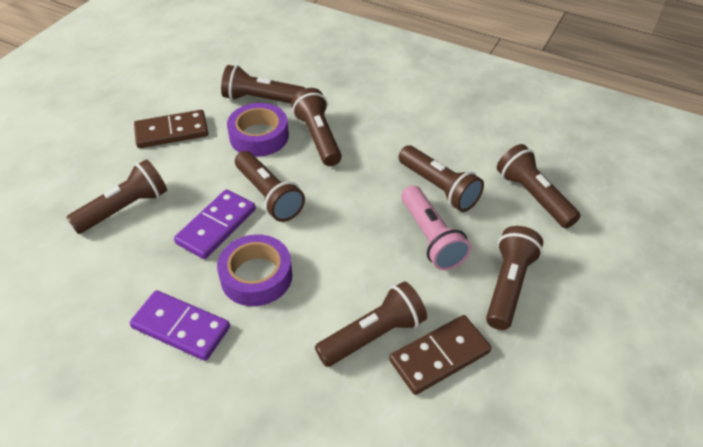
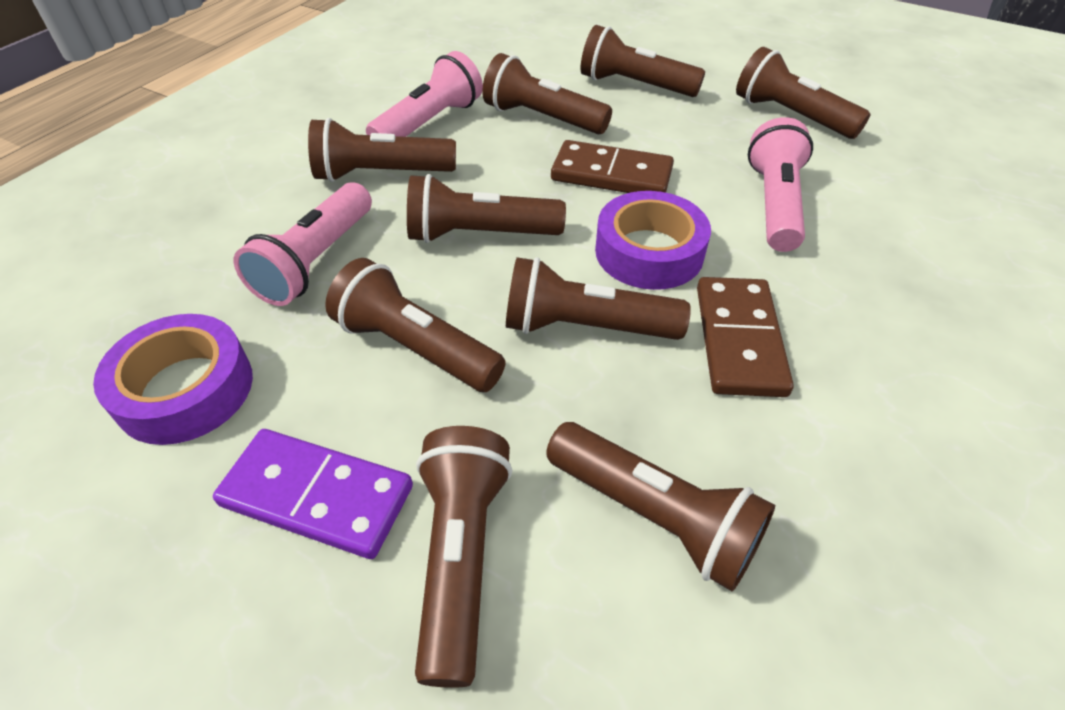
brown flashlight: 8 -> 9
pink flashlight: 1 -> 3
purple domino: 2 -> 1

